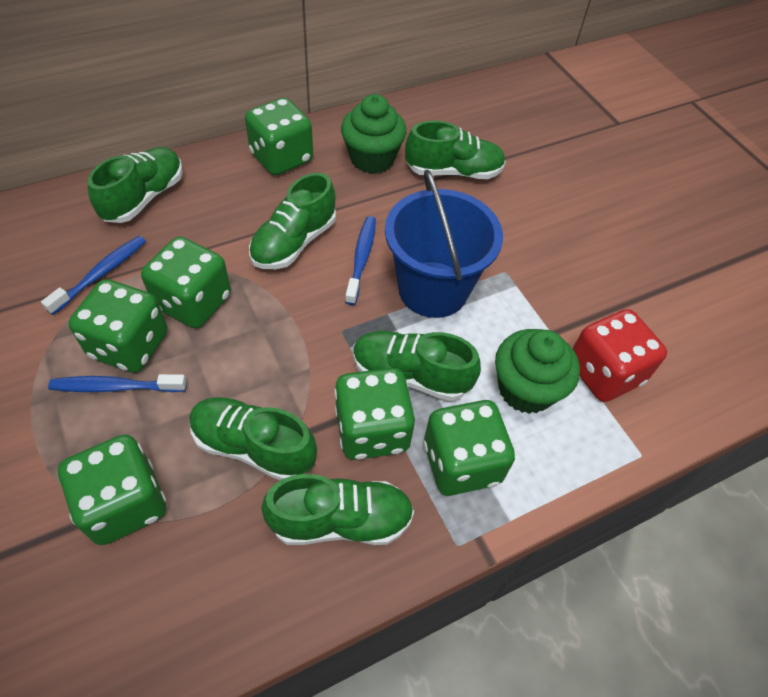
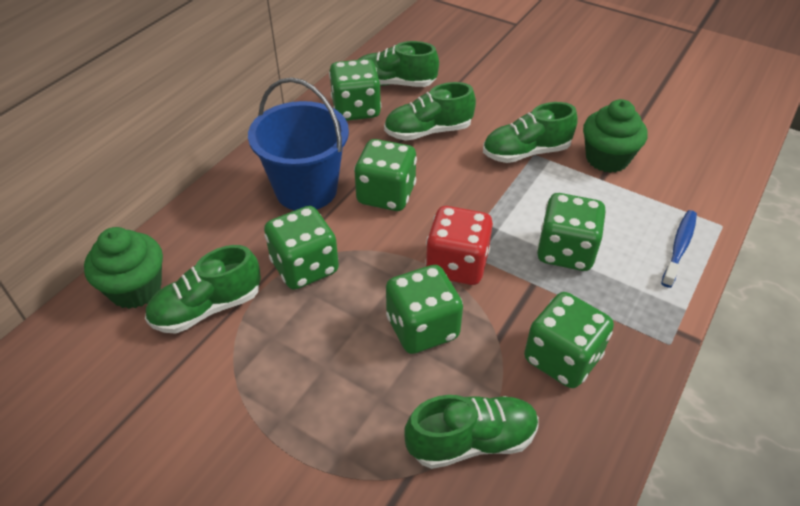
blue toothbrush: 3 -> 1
green shoe: 6 -> 5

